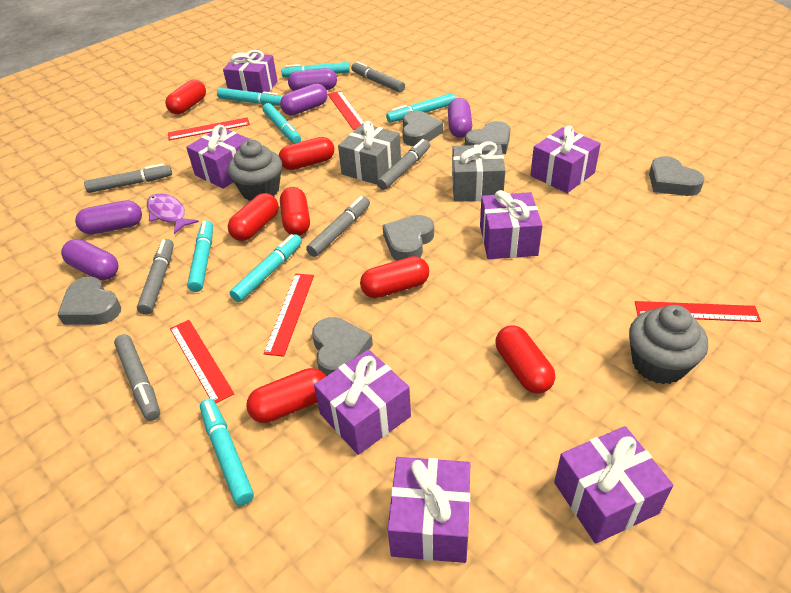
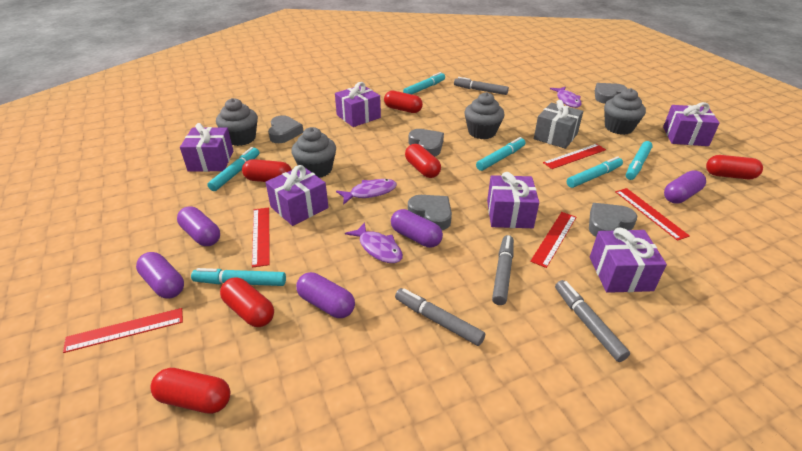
grey cupcake: 2 -> 4
grey gift: 2 -> 1
grey heart: 6 -> 5
grey marker: 6 -> 4
purple fish: 1 -> 3
purple gift: 7 -> 6
red capsule: 7 -> 6
turquoise marker: 7 -> 6

